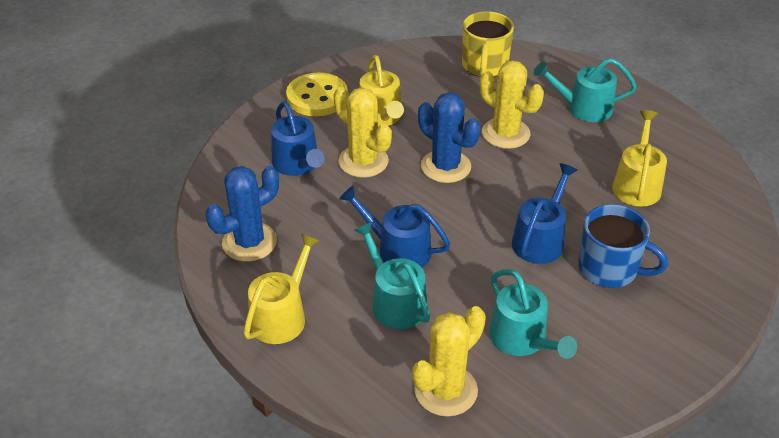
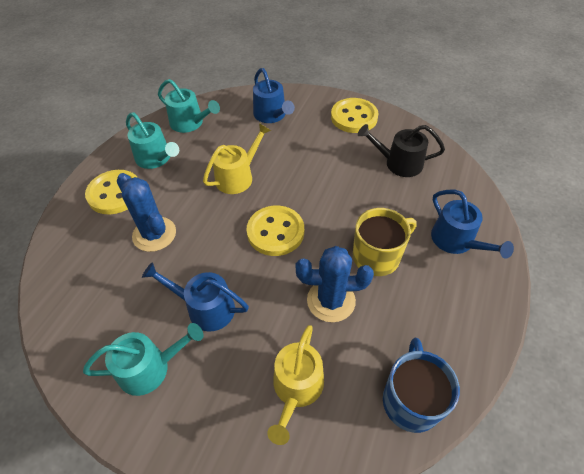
black watering can: 0 -> 1
yellow button: 1 -> 3
yellow cactus: 3 -> 0
yellow watering can: 3 -> 2

